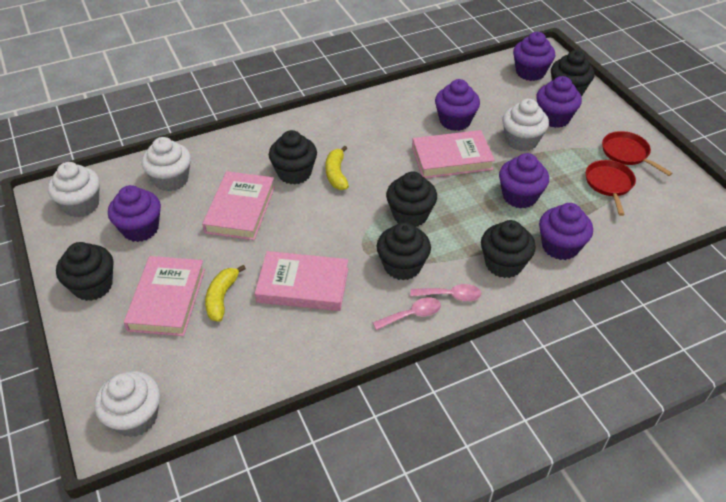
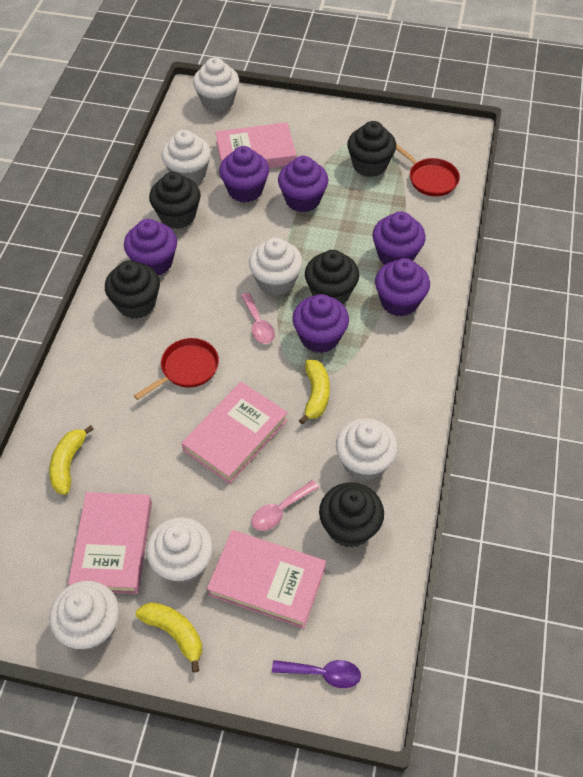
black cupcake: 6 -> 5
purple spoon: 0 -> 1
white cupcake: 4 -> 6
yellow banana: 2 -> 3

